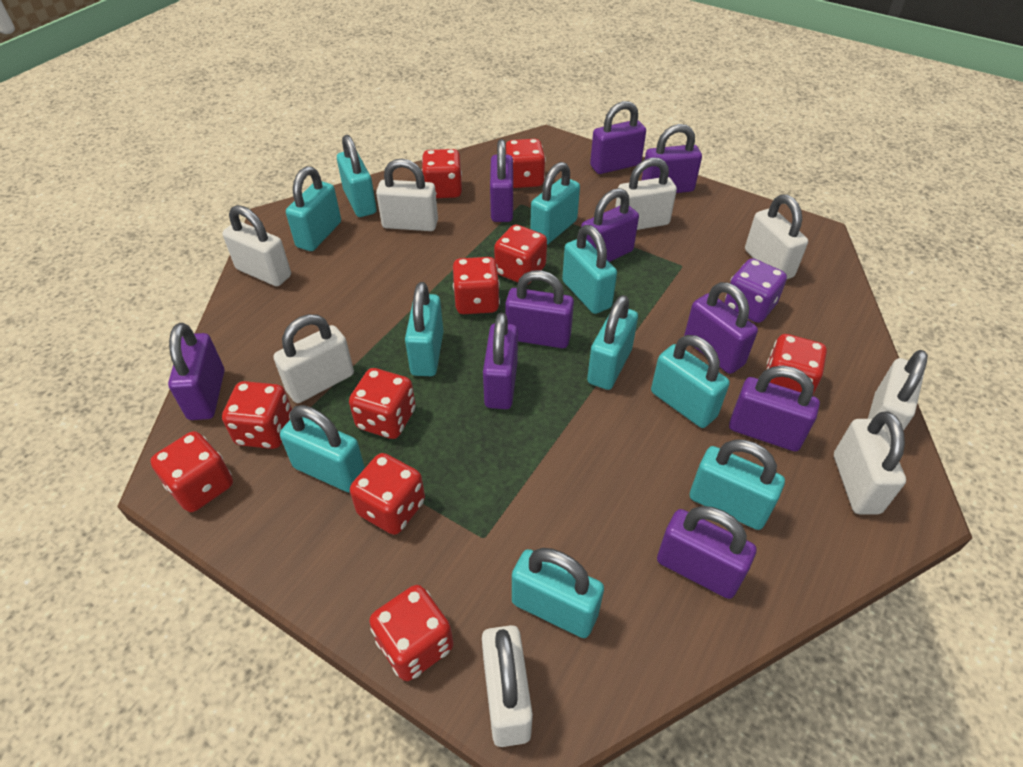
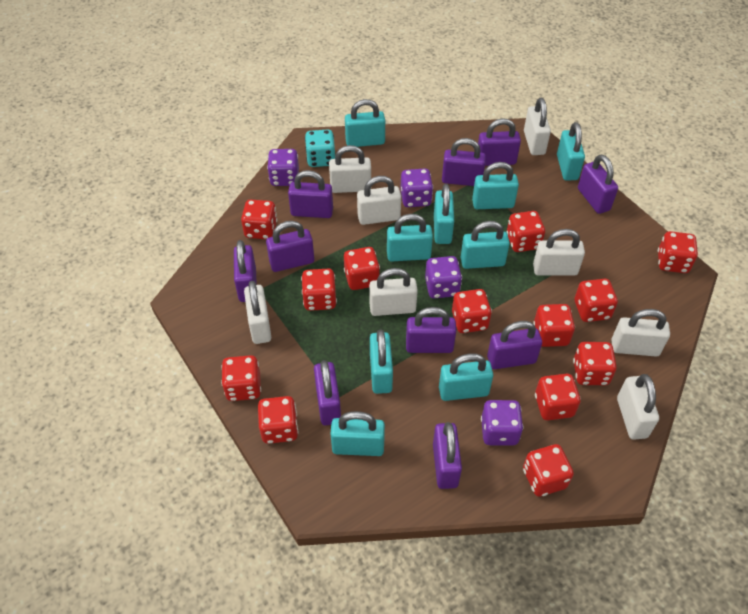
purple dice: 1 -> 4
red dice: 10 -> 13
turquoise dice: 0 -> 1
turquoise padlock: 10 -> 9

